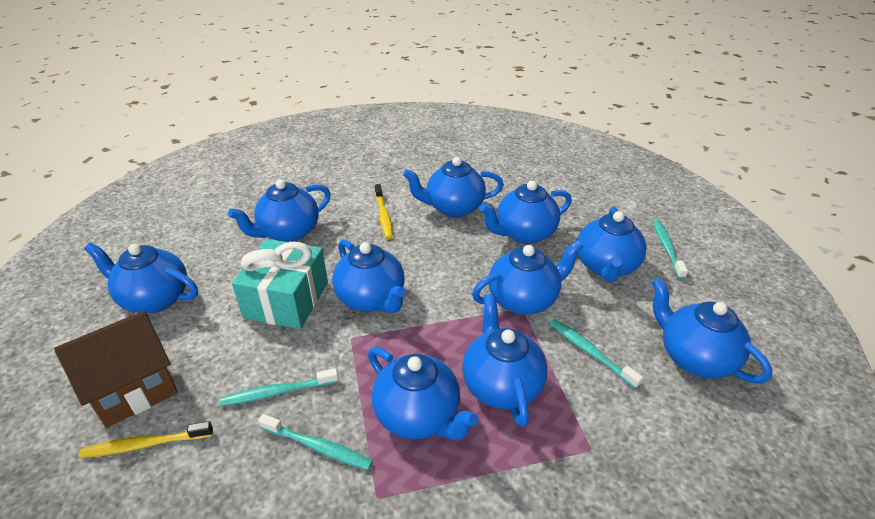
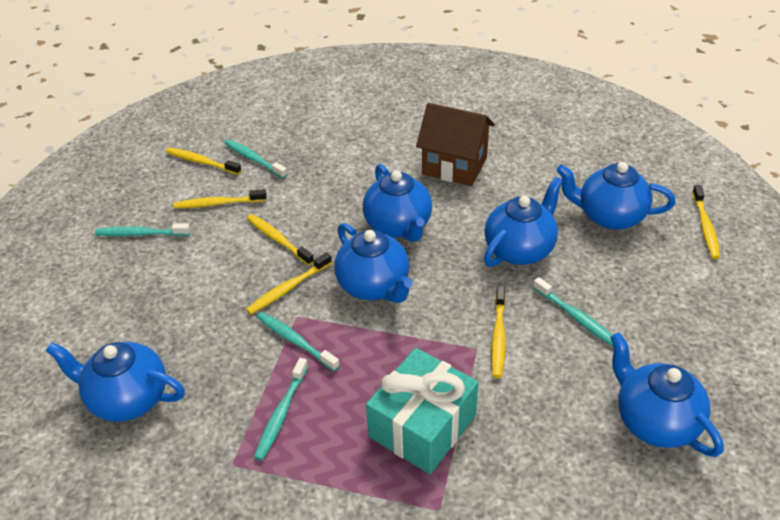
blue teapot: 10 -> 6
turquoise toothbrush: 4 -> 5
yellow toothbrush: 2 -> 6

